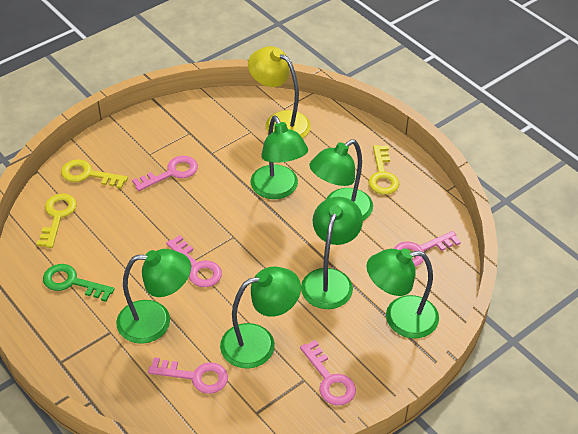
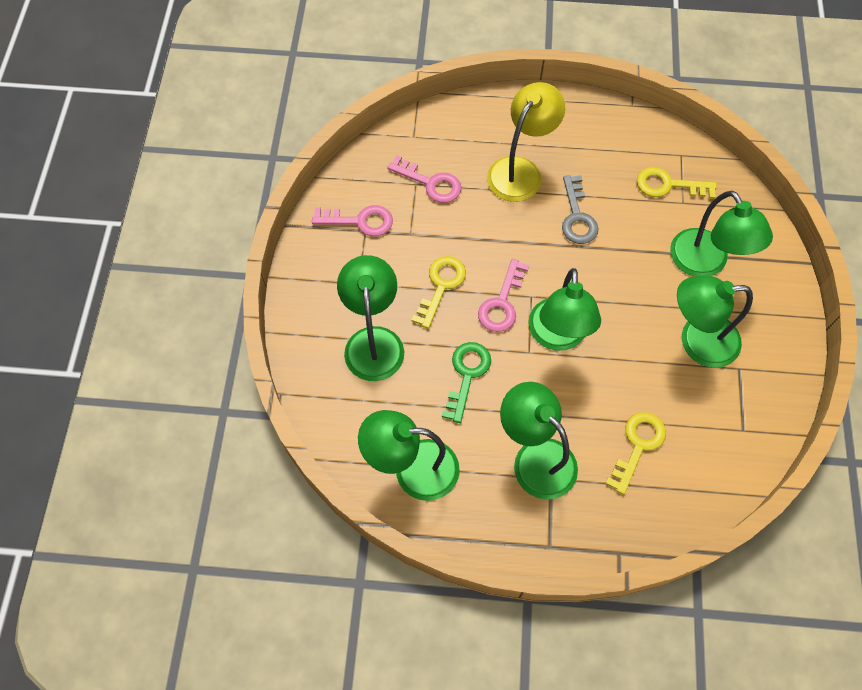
grey key: 0 -> 1
pink key: 5 -> 3

